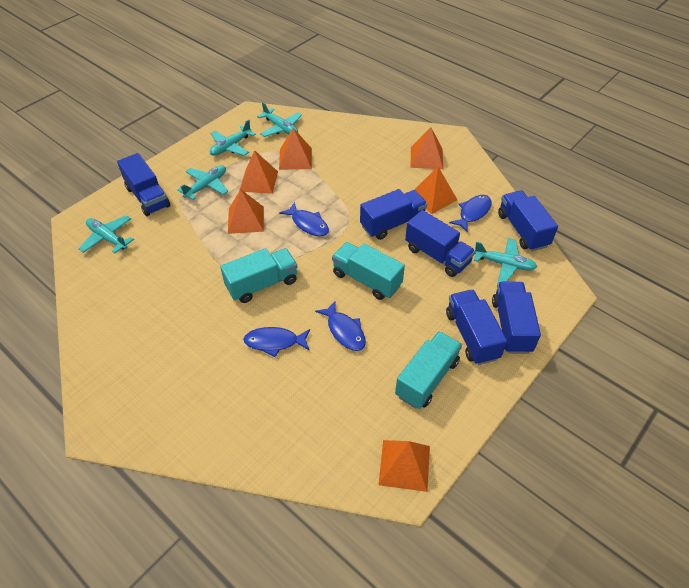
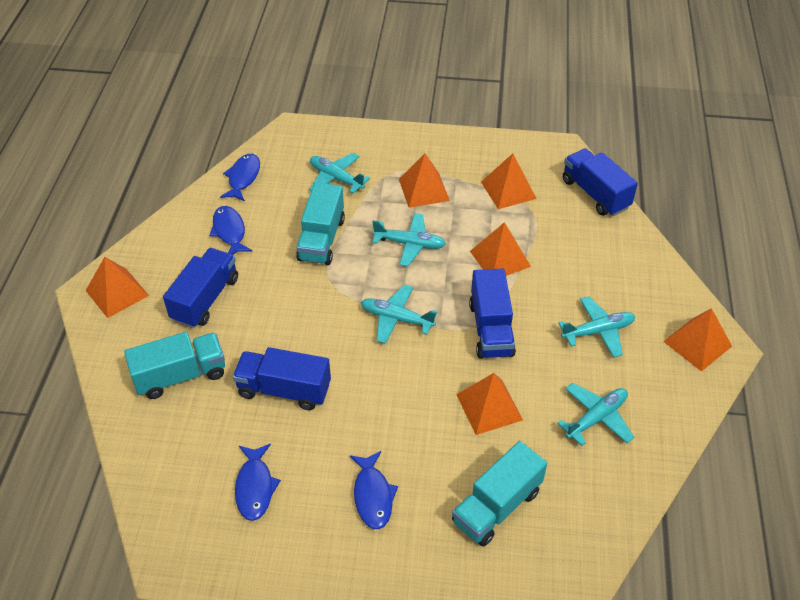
blue truck: 6 -> 4

